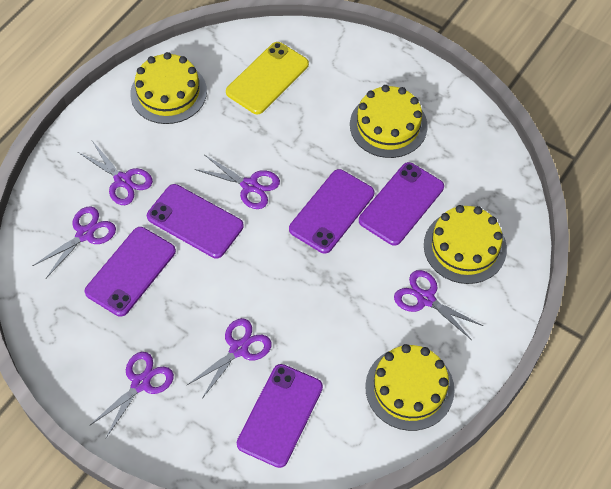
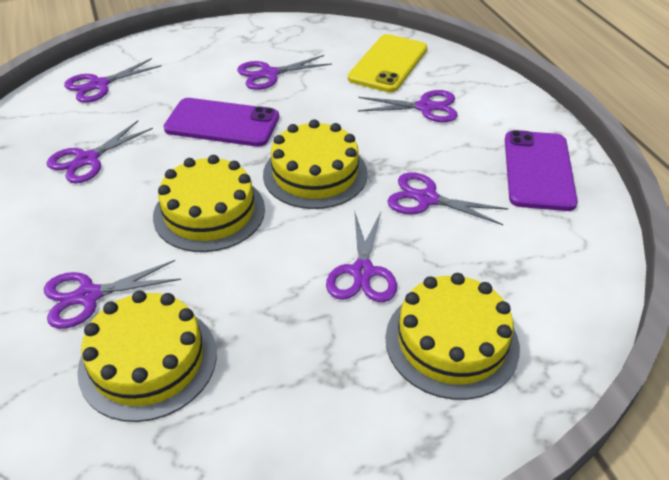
purple phone: 5 -> 2
purple scissors: 6 -> 7

